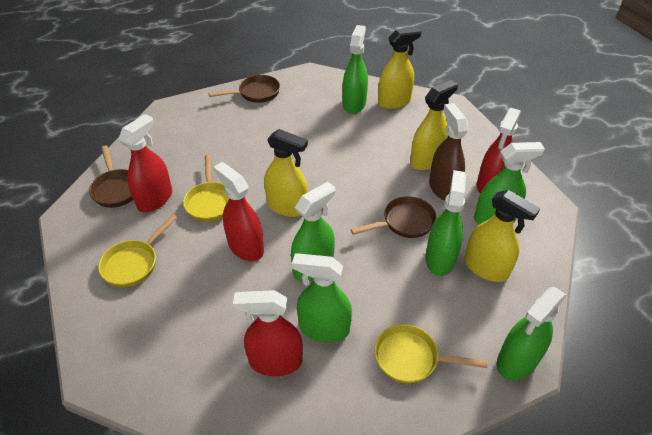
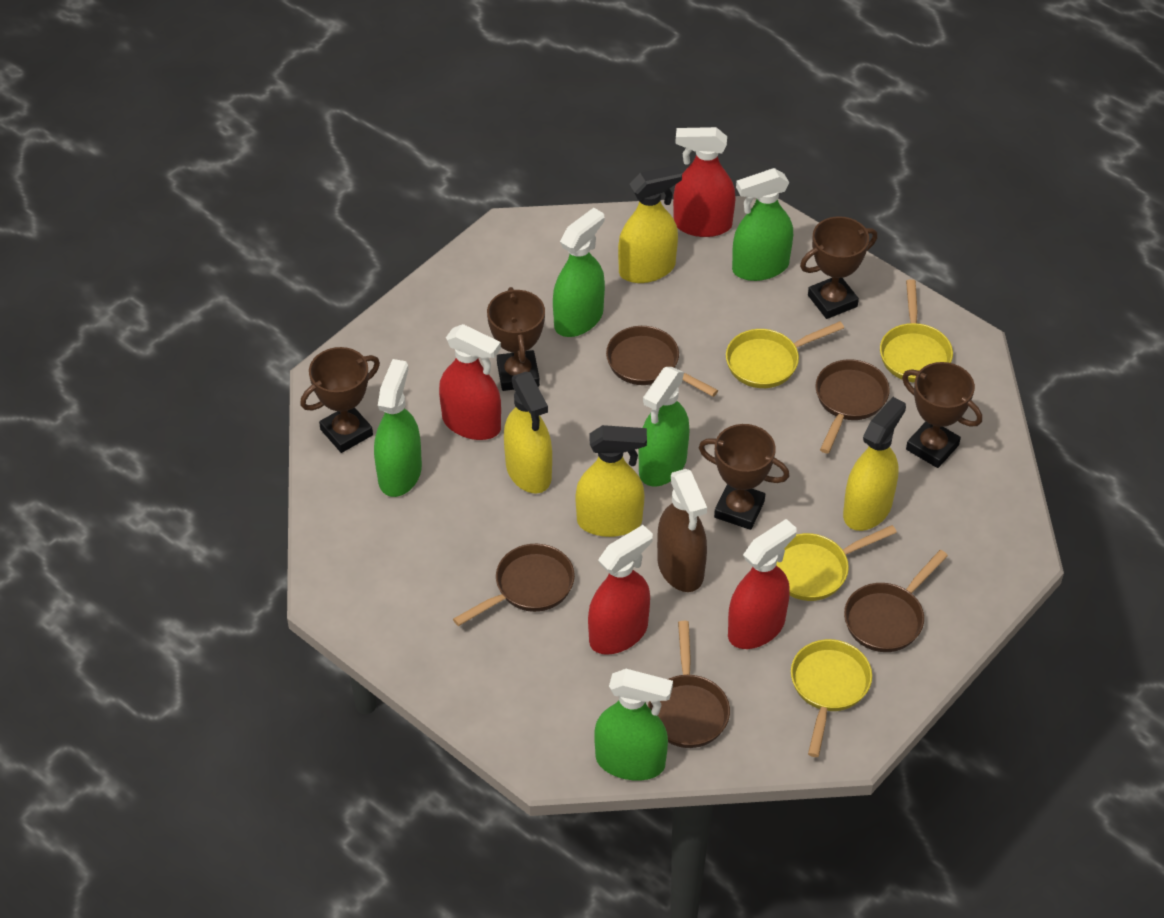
brown pan: 3 -> 5
brown trophy: 0 -> 5
green spray bottle: 6 -> 5
yellow pan: 3 -> 4

